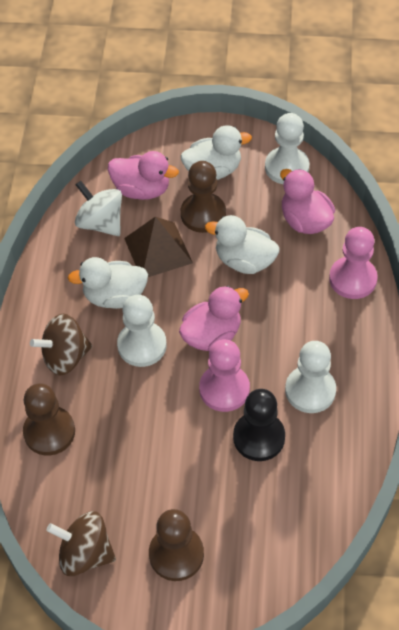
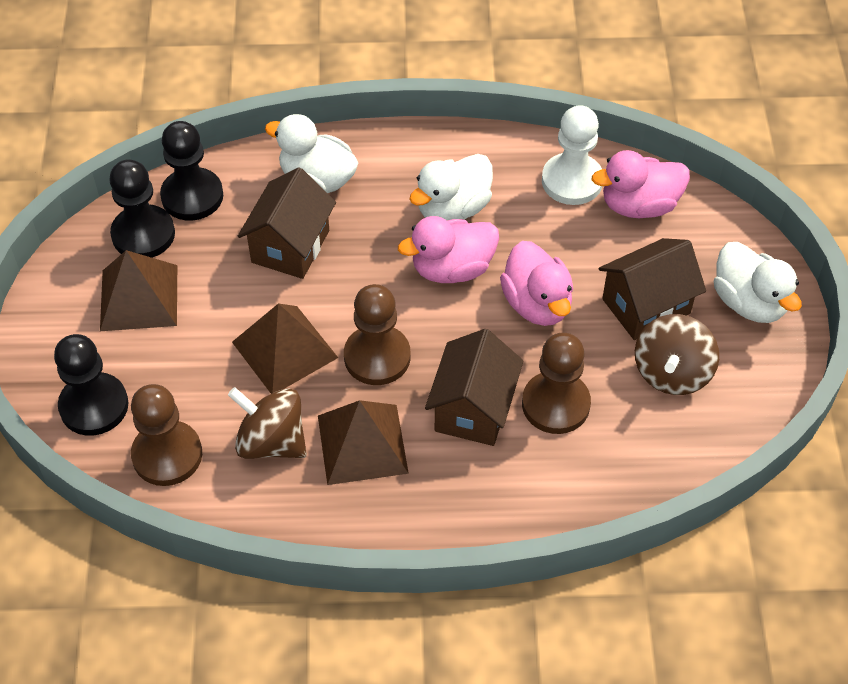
black pawn: 1 -> 3
brown house: 0 -> 3
brown pyramid: 1 -> 3
pink pawn: 2 -> 0
white pawn: 3 -> 1
white spinning top: 1 -> 0

